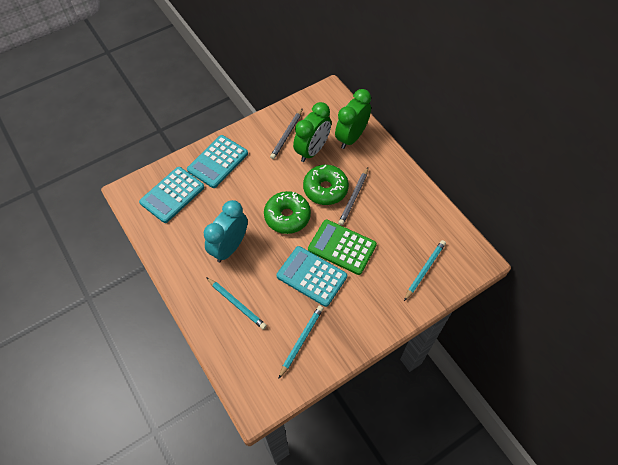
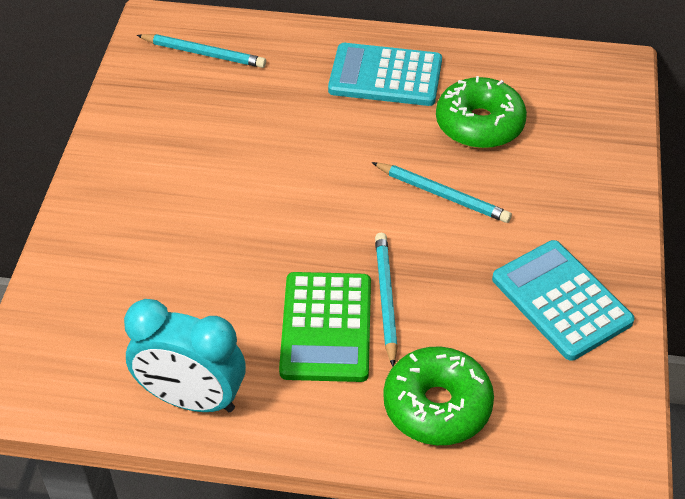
green clock: 2 -> 0
grey pencil: 2 -> 0
turquoise calculator: 3 -> 2

